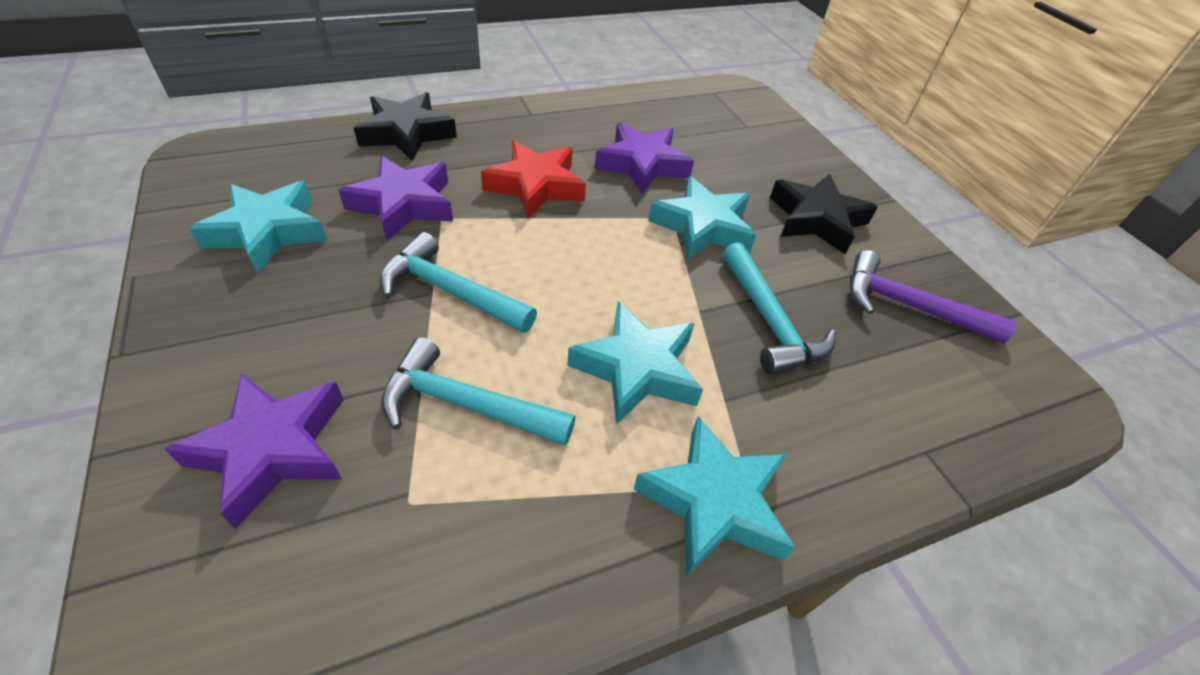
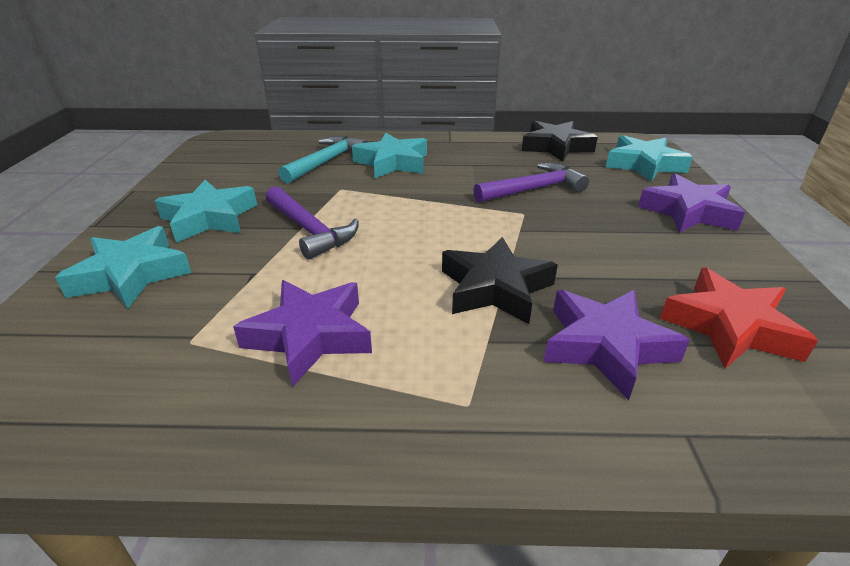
purple hammer: 1 -> 2
turquoise hammer: 3 -> 1

